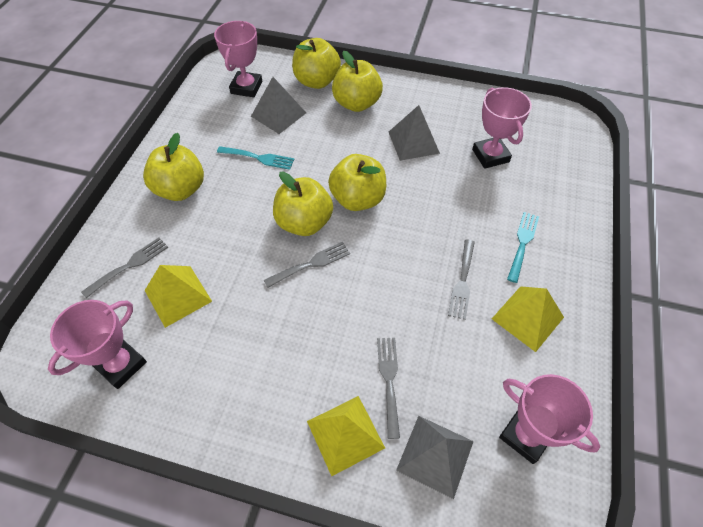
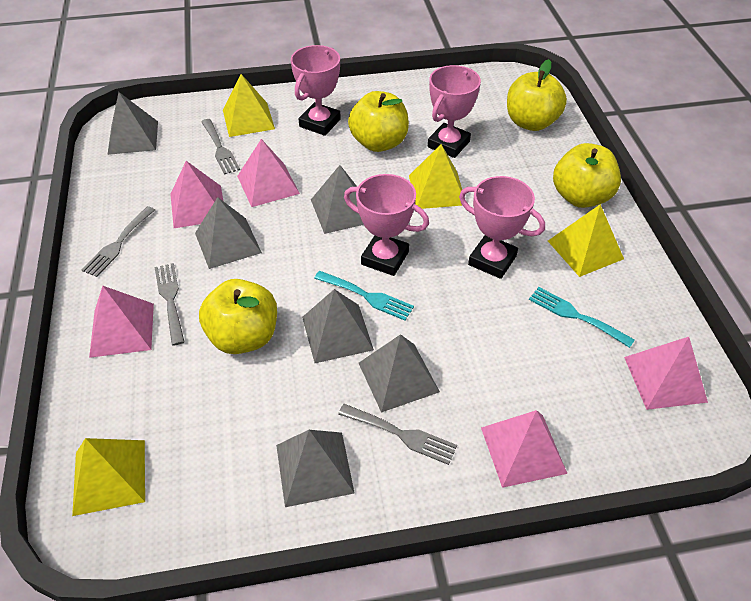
grey pyramid: 3 -> 6
pink pyramid: 0 -> 5
yellow apple: 5 -> 4
yellow pyramid: 3 -> 4

